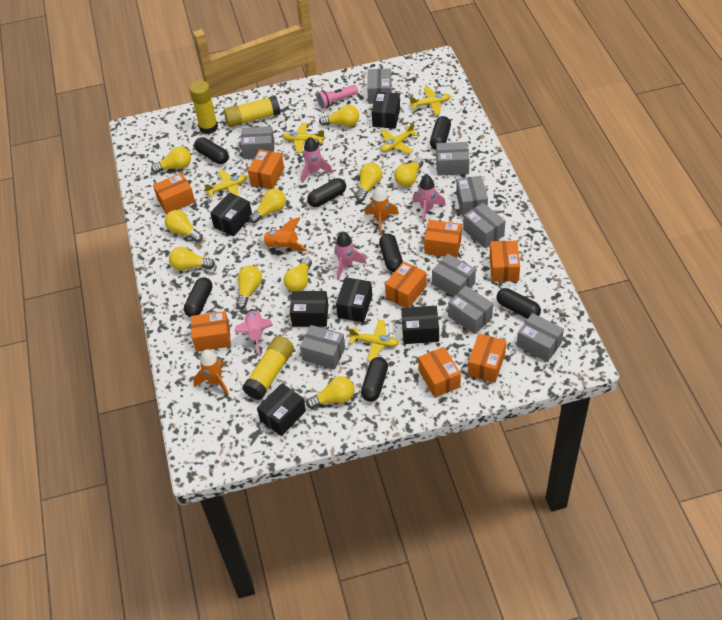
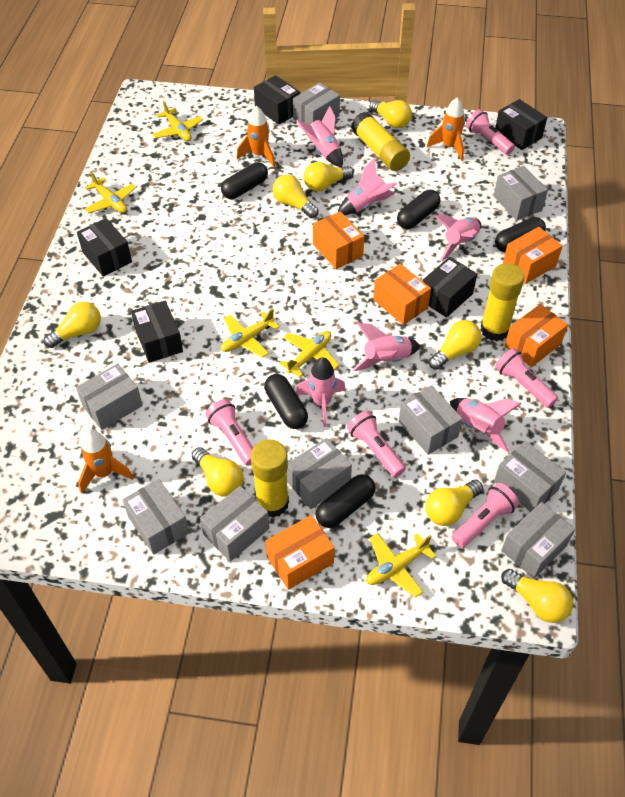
black box: 6 -> 5
black capsule: 7 -> 5
orange box: 8 -> 5
pink flashlight: 1 -> 5
pink rocket: 4 -> 6
yellow light bulb: 10 -> 8

